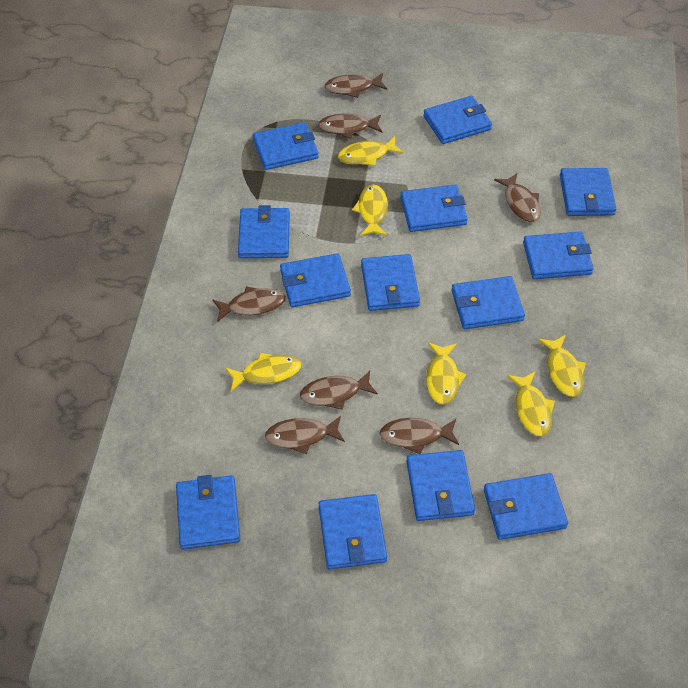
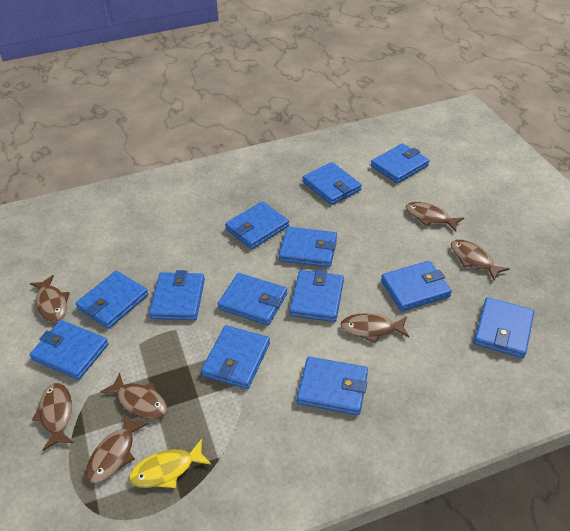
yellow fish: 6 -> 1

